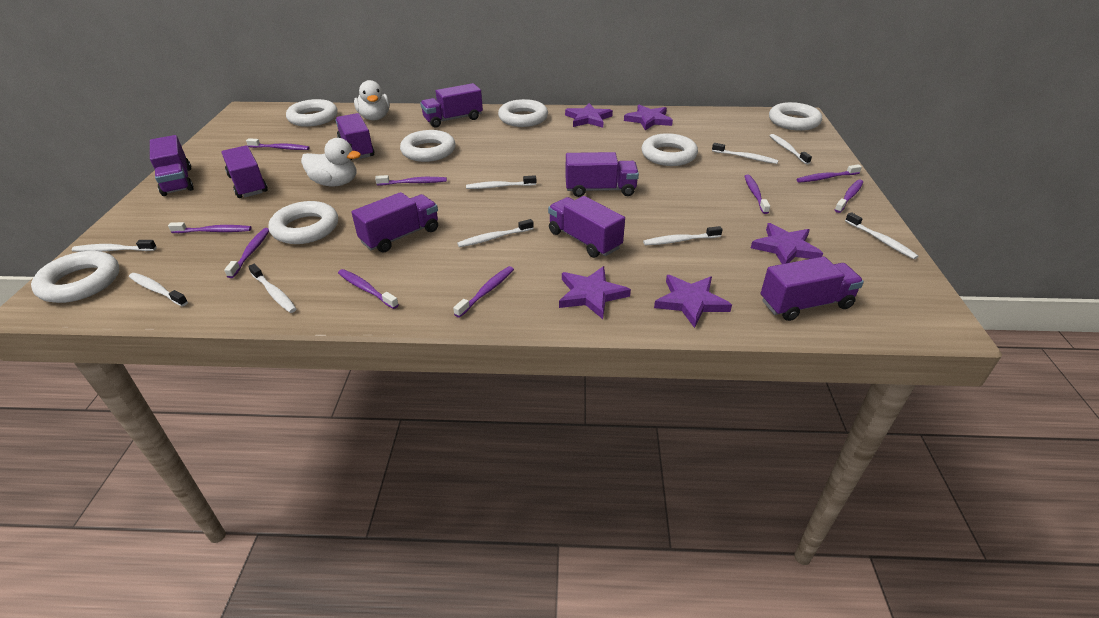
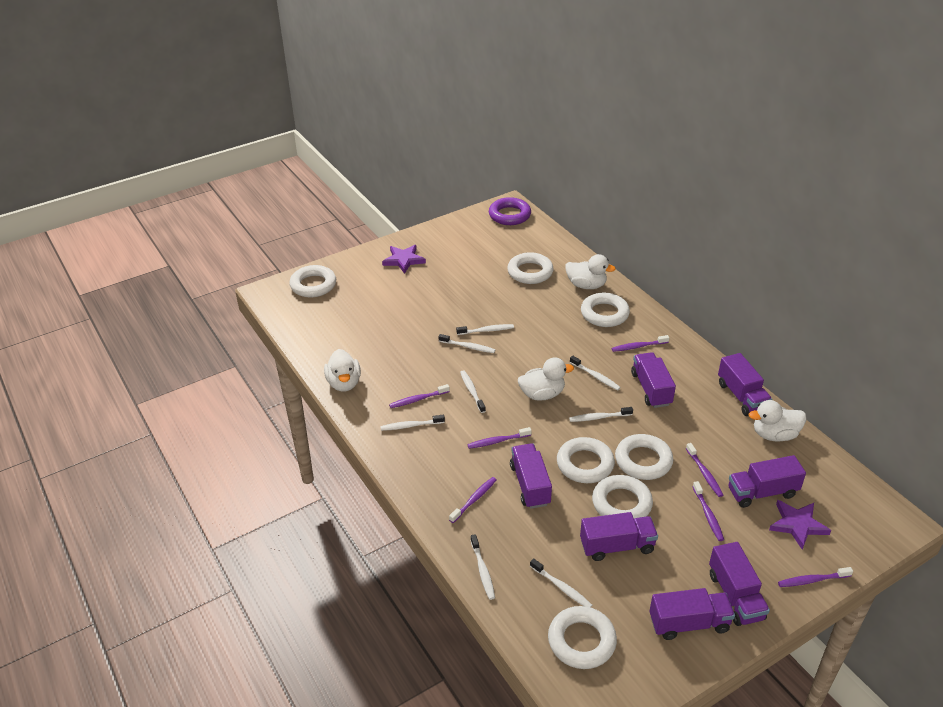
purple ring: 0 -> 1
purple star: 5 -> 2
purple toothbrush: 9 -> 7
purple truck: 8 -> 7
white duck: 2 -> 4
white toothbrush: 9 -> 8

